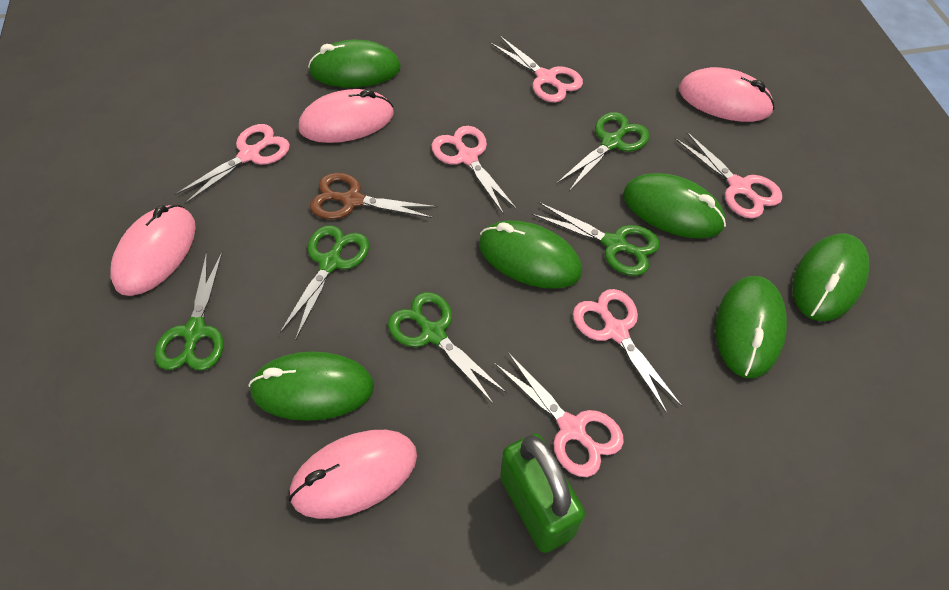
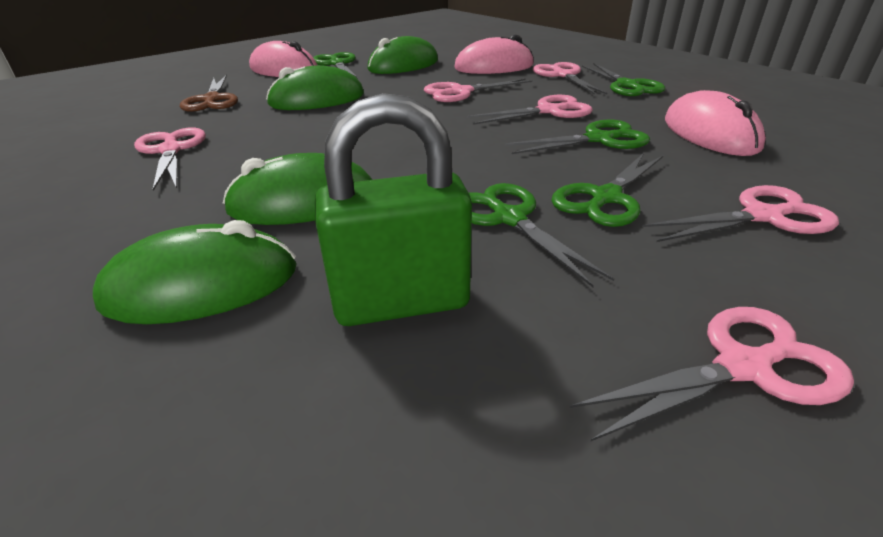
green mouse: 6 -> 4
pink mouse: 4 -> 3

